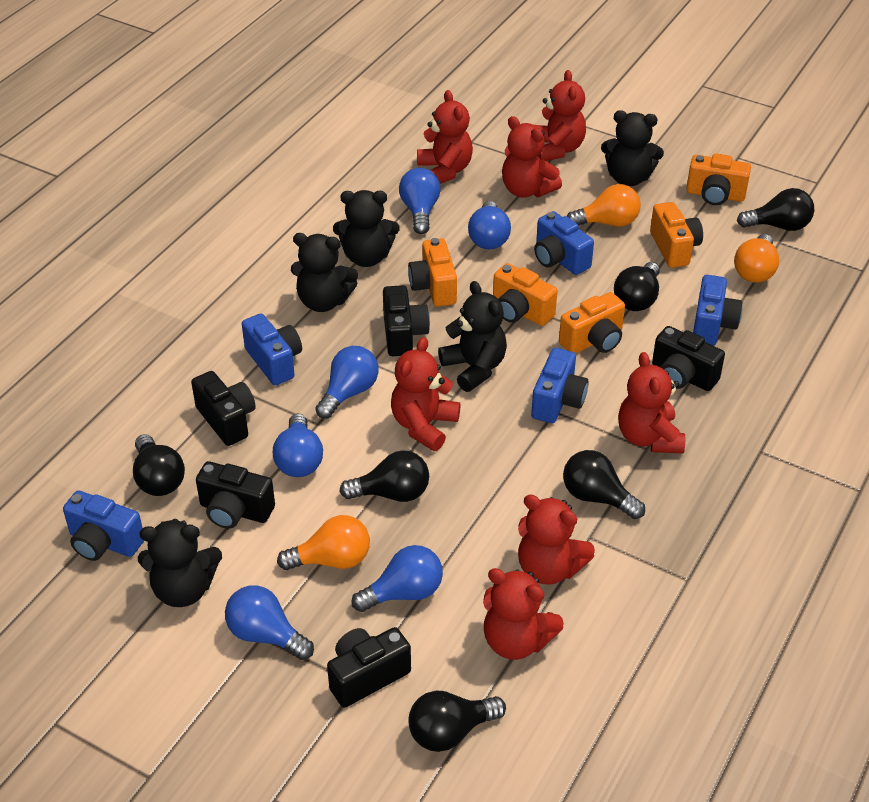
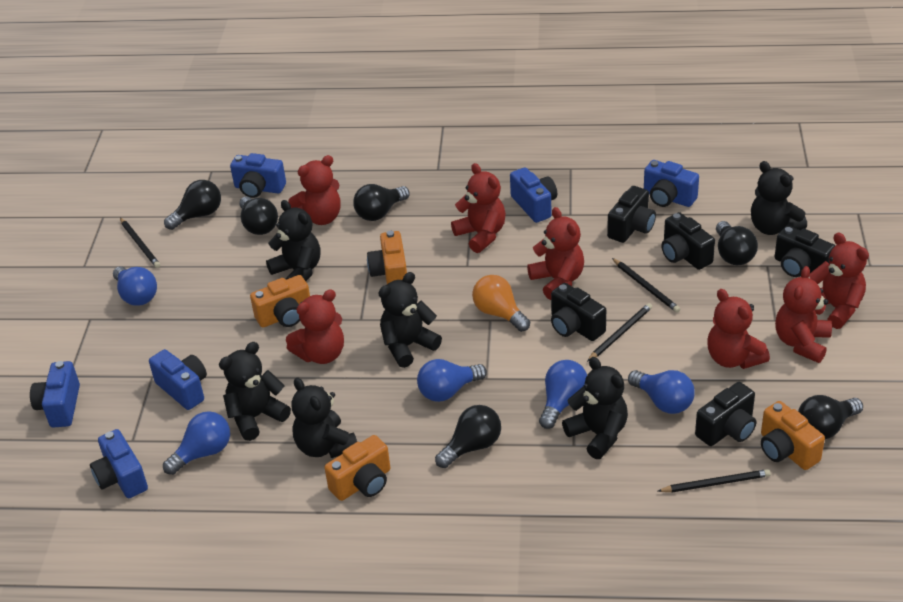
black pencil: 0 -> 4
black teddy bear: 5 -> 6
blue camera: 5 -> 6
blue light bulb: 6 -> 5
orange camera: 5 -> 4
orange light bulb: 3 -> 1

